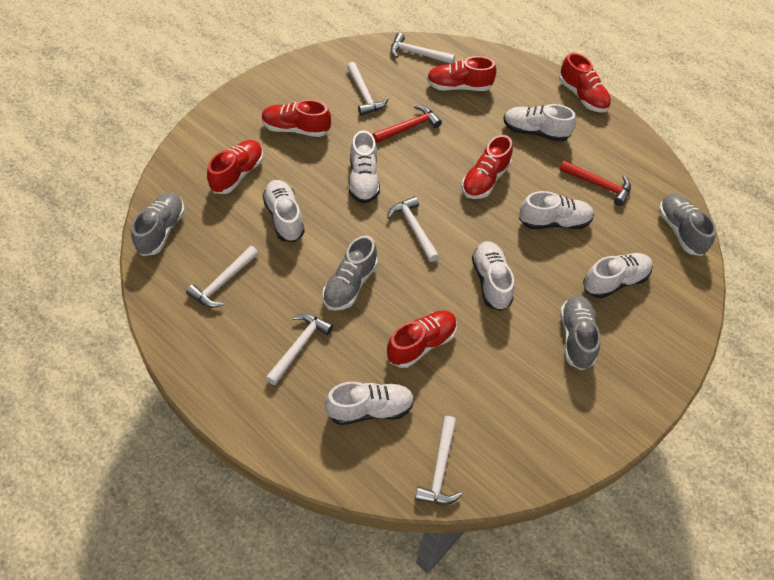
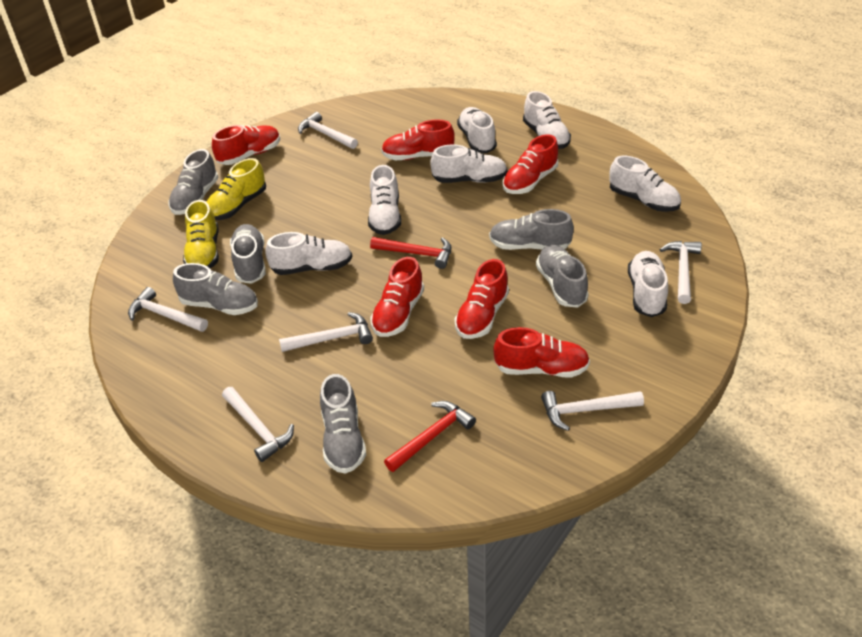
grey shoe: 4 -> 6
yellow shoe: 0 -> 2

